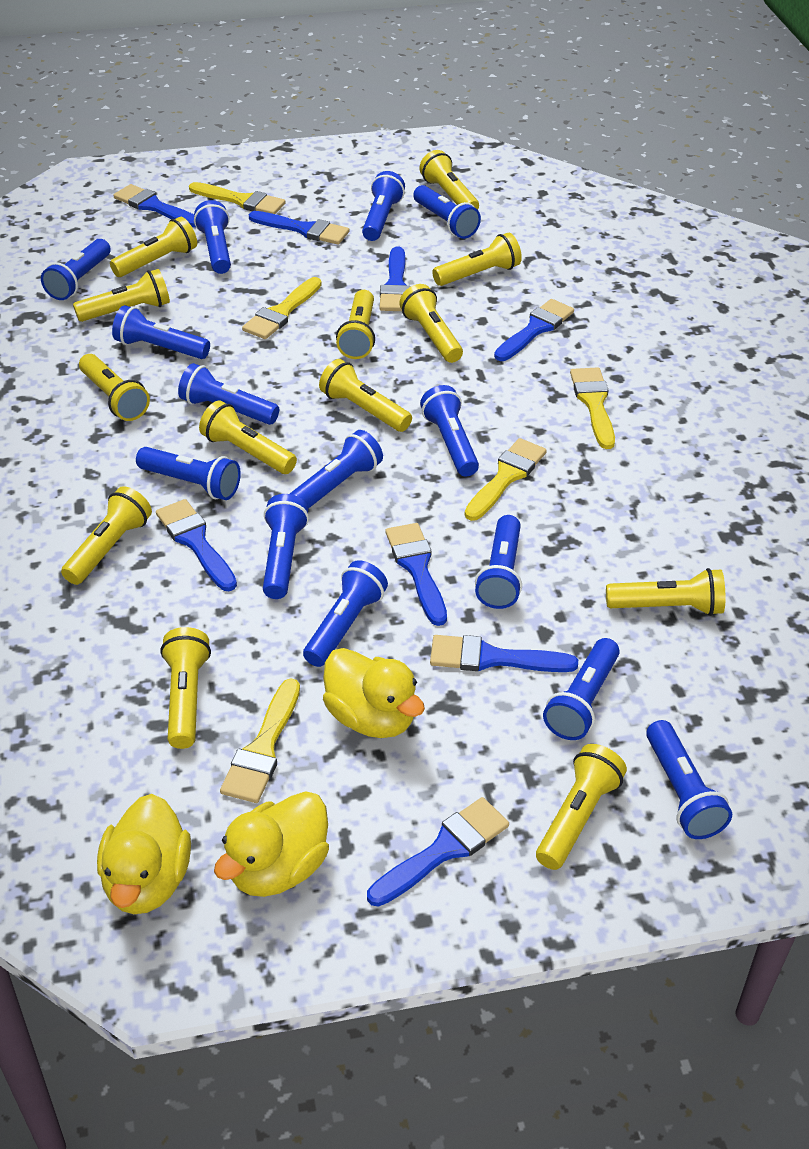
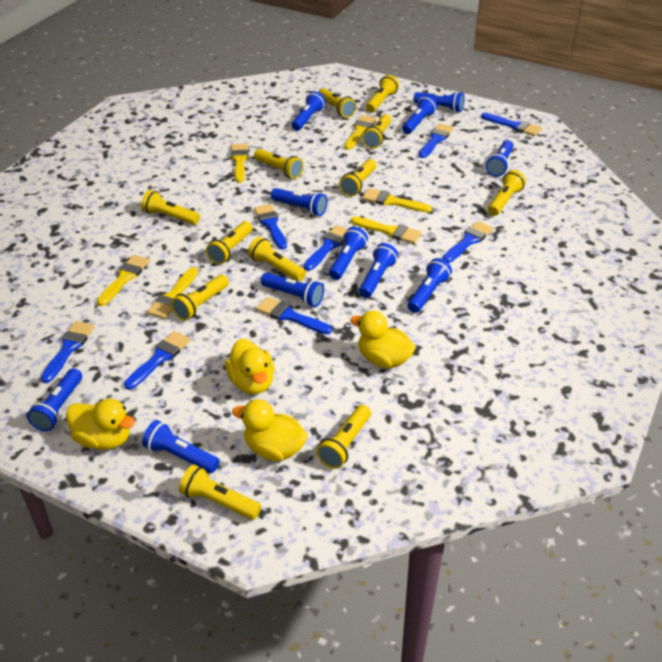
blue flashlight: 14 -> 11
yellow brush: 5 -> 6
yellow duck: 3 -> 4
yellow flashlight: 13 -> 12

